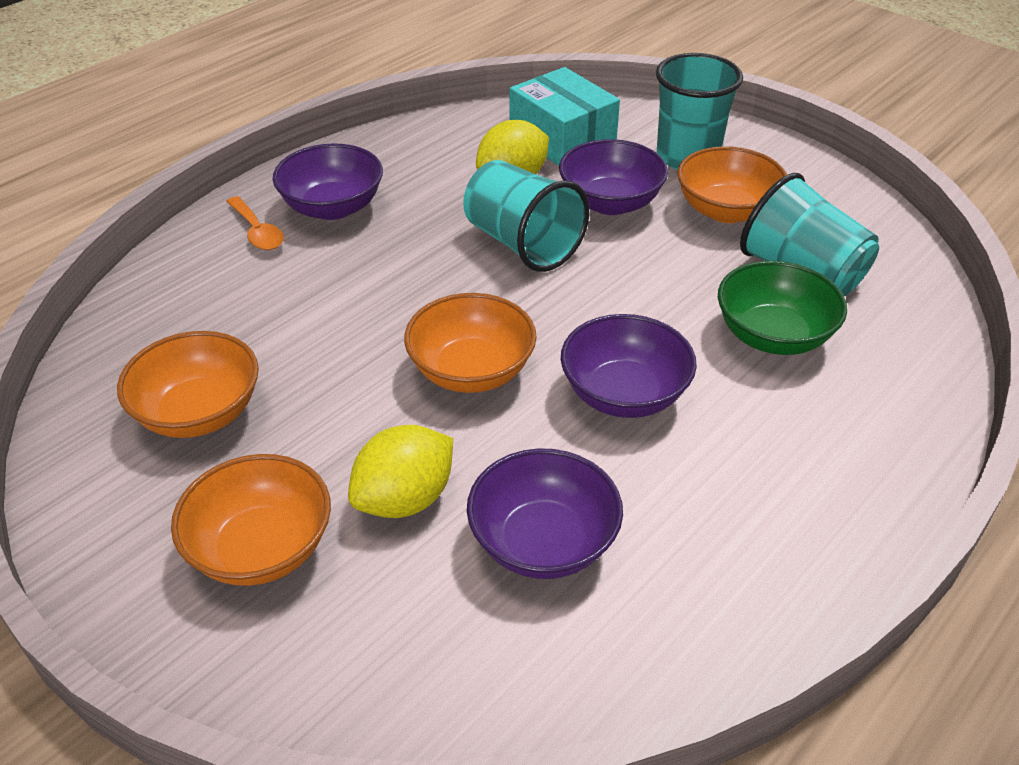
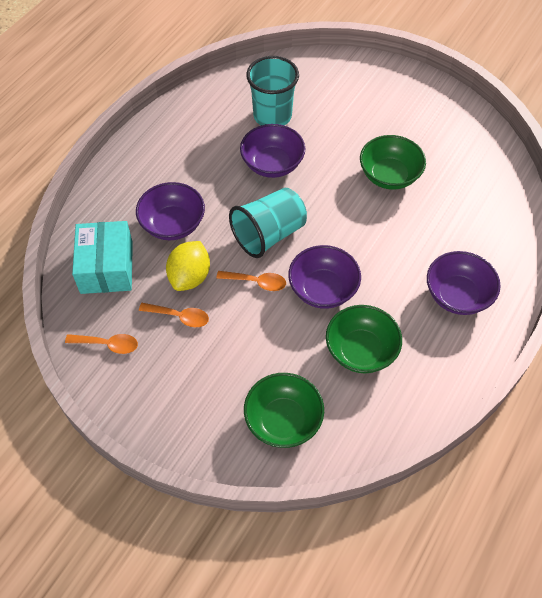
green bowl: 1 -> 3
orange bowl: 4 -> 0
orange spoon: 1 -> 3
turquoise cup: 3 -> 2
yellow lemon: 2 -> 1

